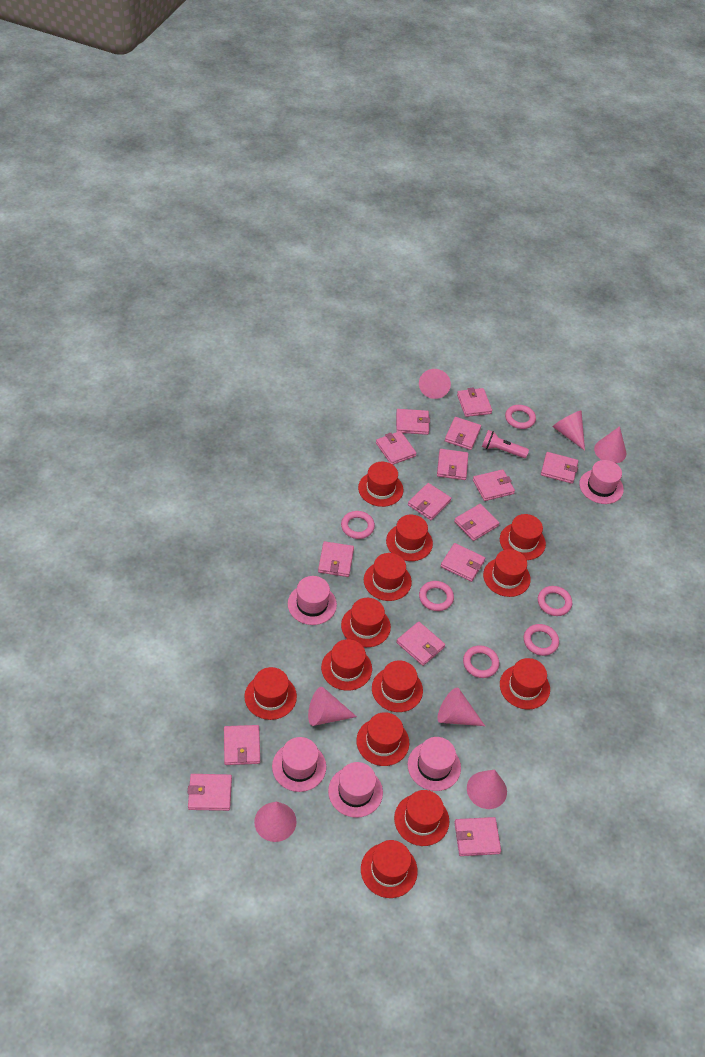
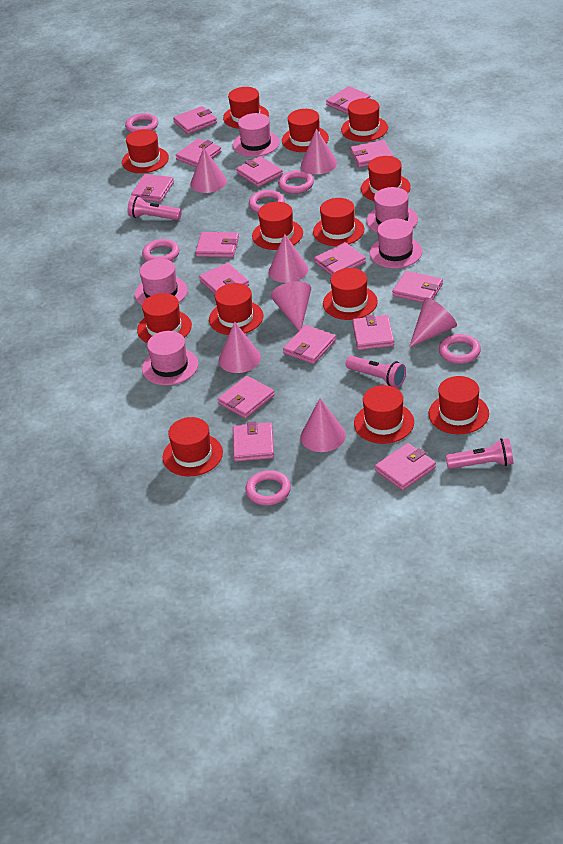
pink flashlight: 1 -> 3

